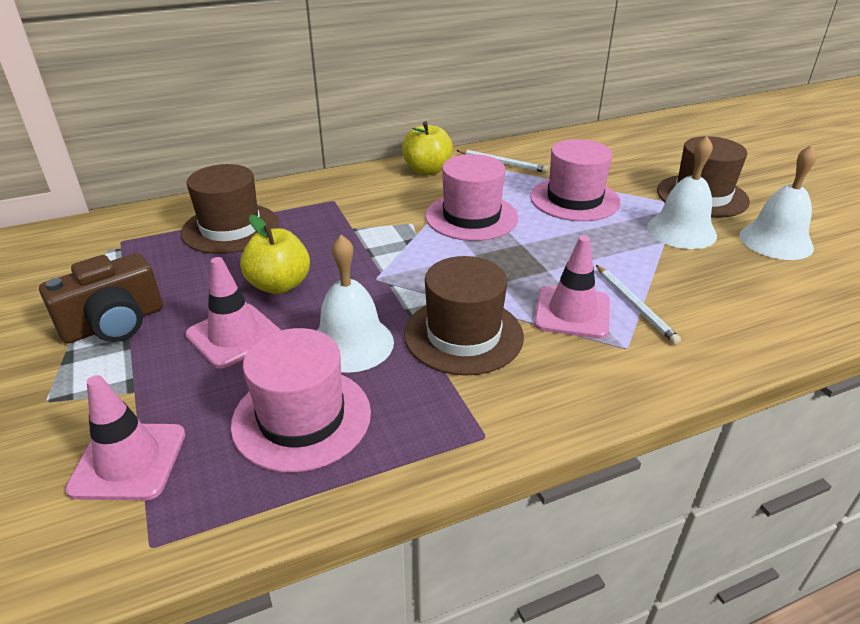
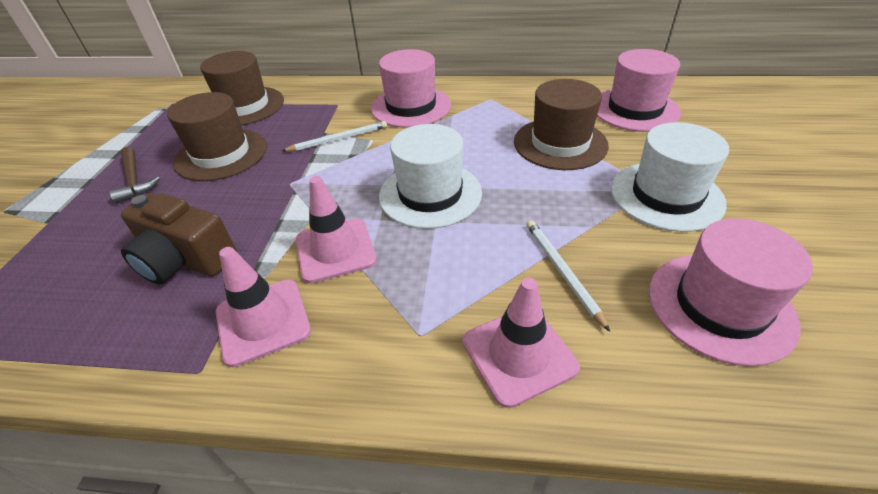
brown hammer: 0 -> 1
white bell: 3 -> 0
white hat: 0 -> 2
yellow apple: 2 -> 0

